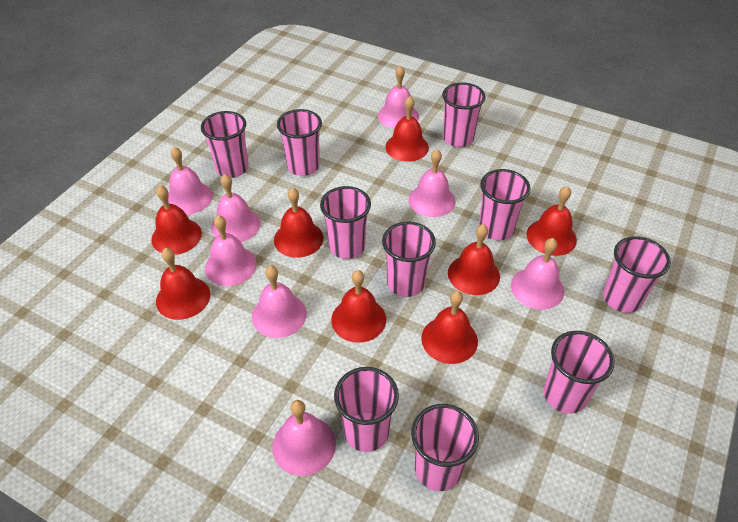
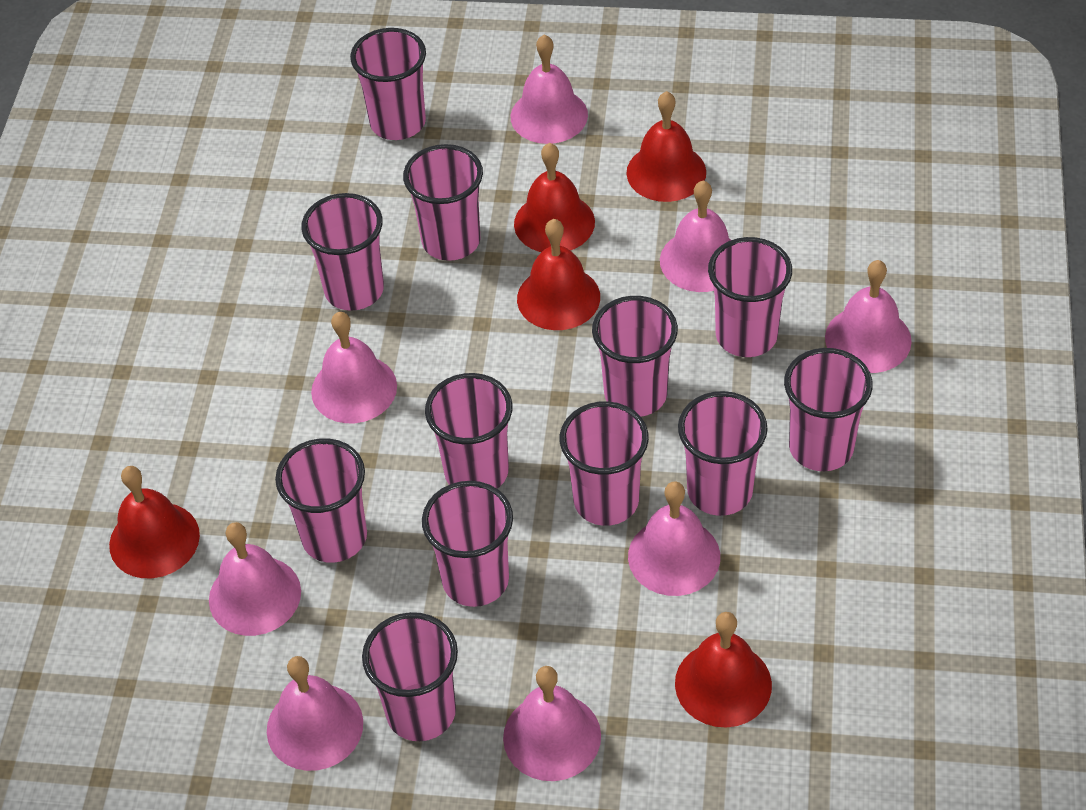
pink cup: 10 -> 12
red bell: 8 -> 5

